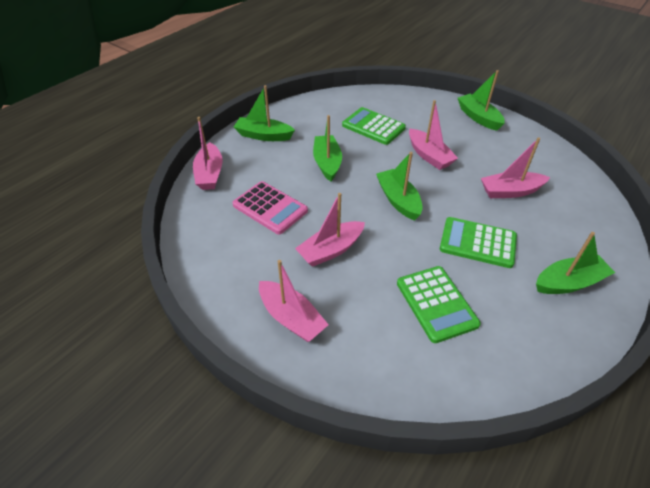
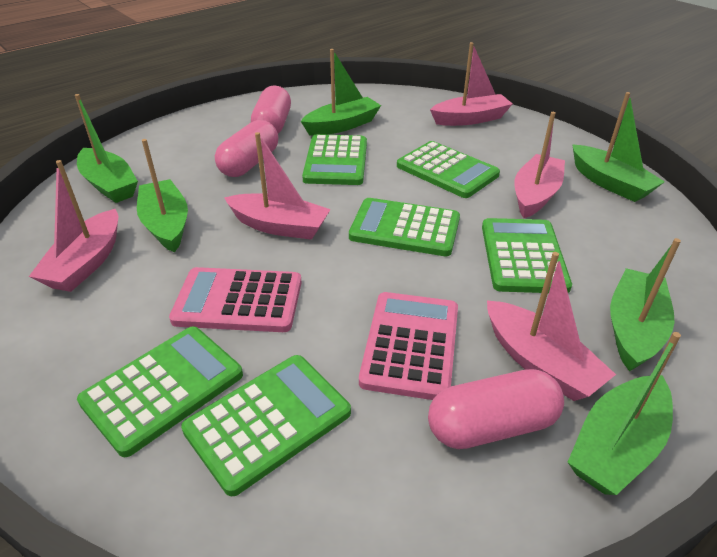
green boat: 5 -> 6
green calculator: 3 -> 6
pink calculator: 1 -> 2
pink capsule: 0 -> 3

